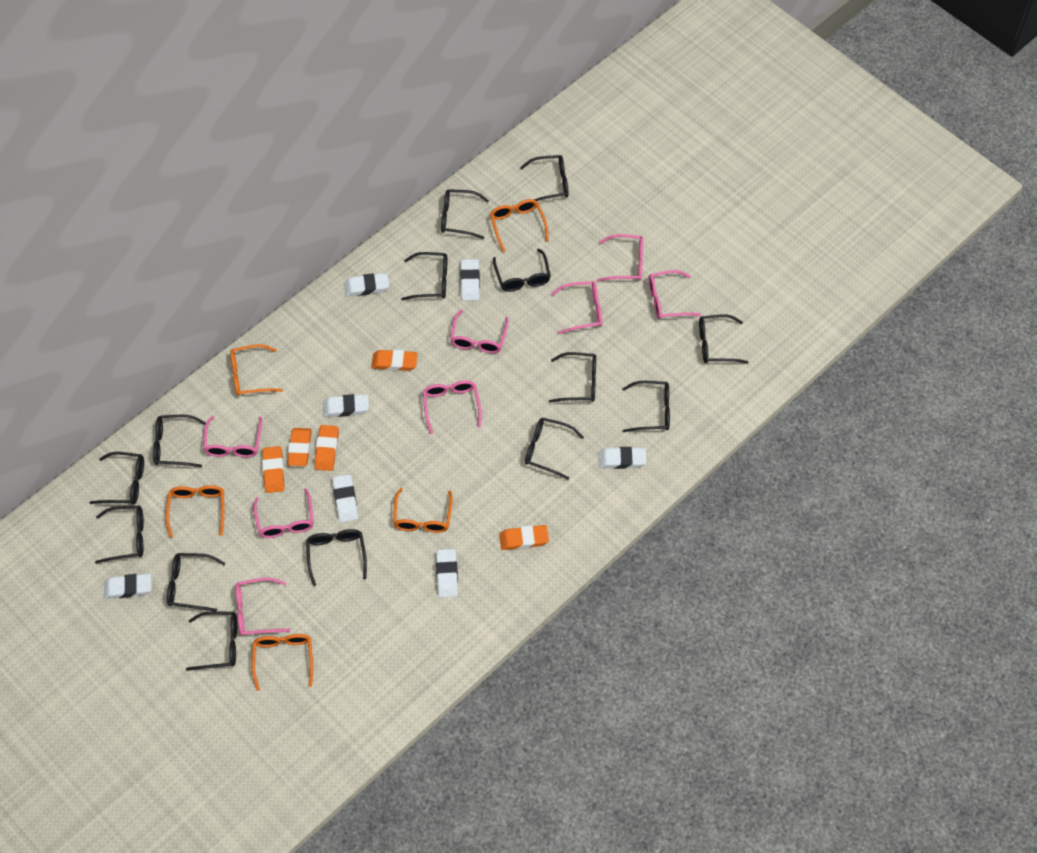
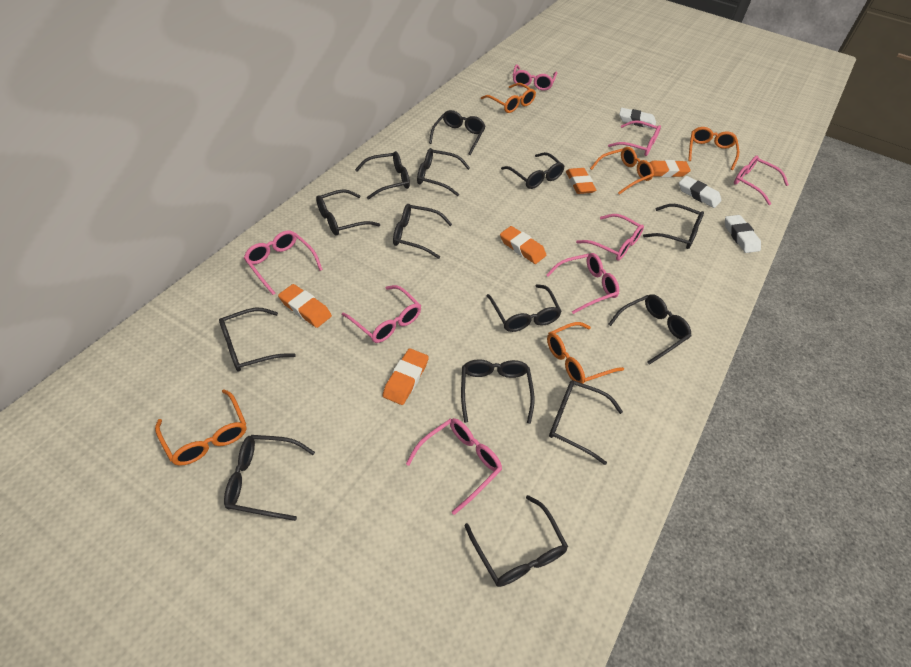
white eraser: 7 -> 3

